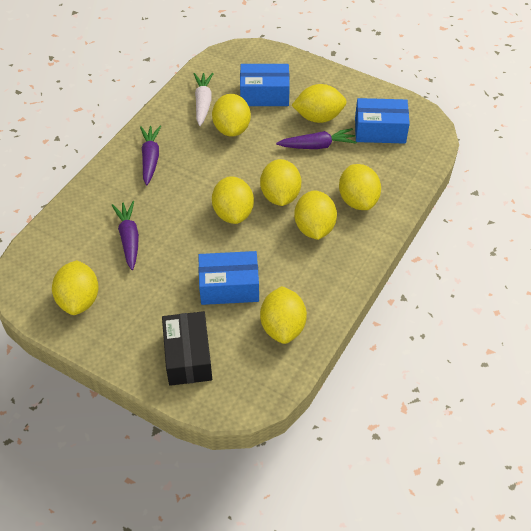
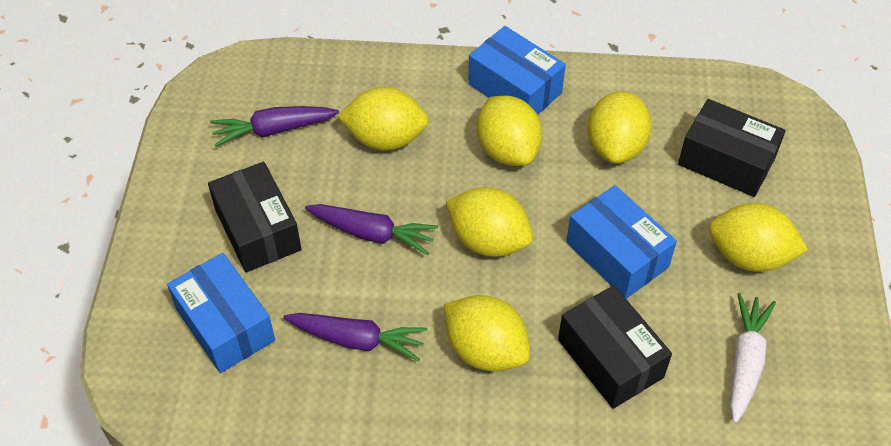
black box: 1 -> 3
yellow lemon: 8 -> 6

